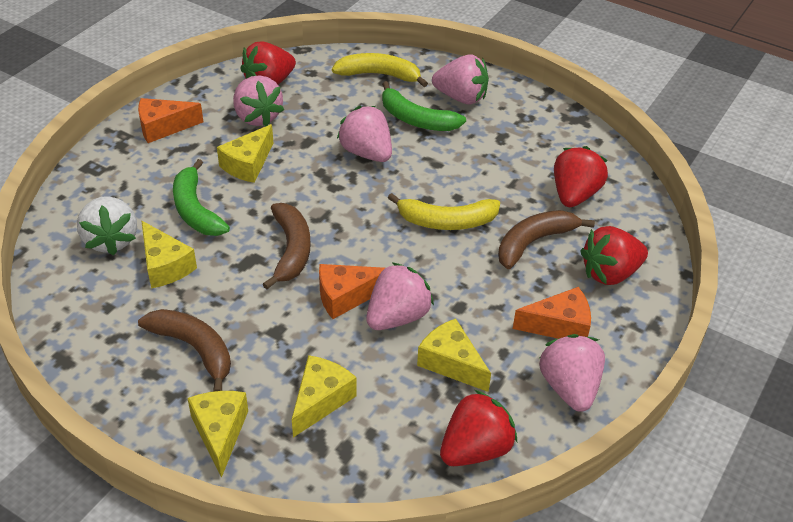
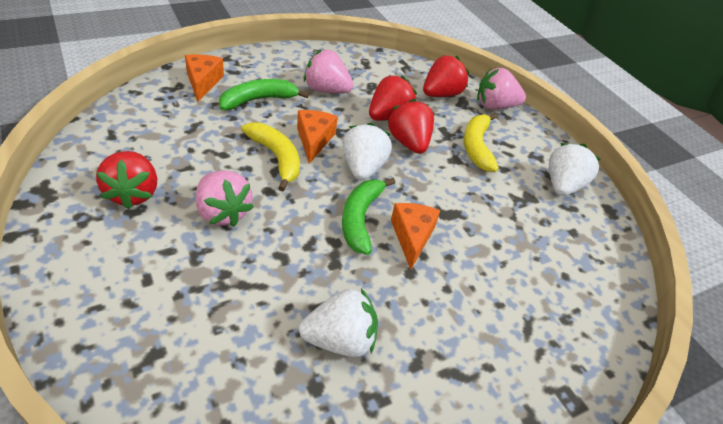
brown banana: 3 -> 0
pink strawberry: 5 -> 3
white strawberry: 1 -> 3
yellow cheese: 5 -> 0

